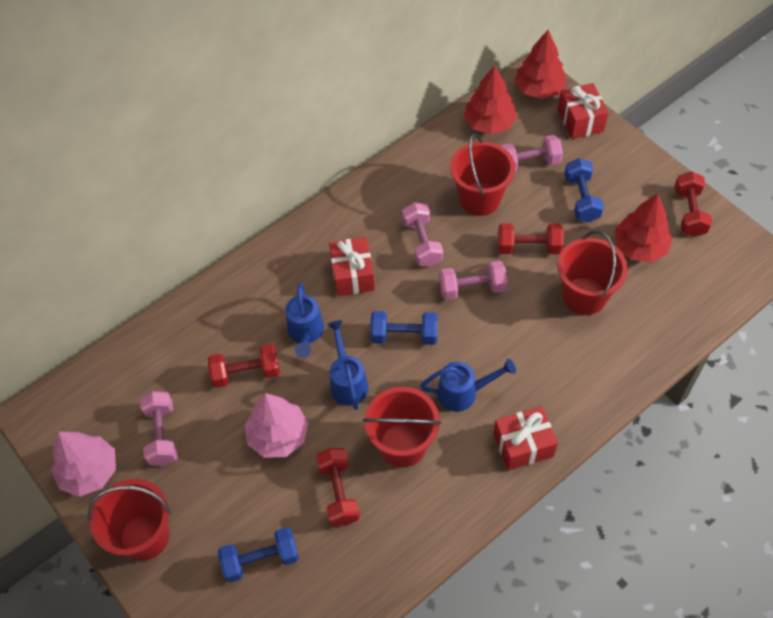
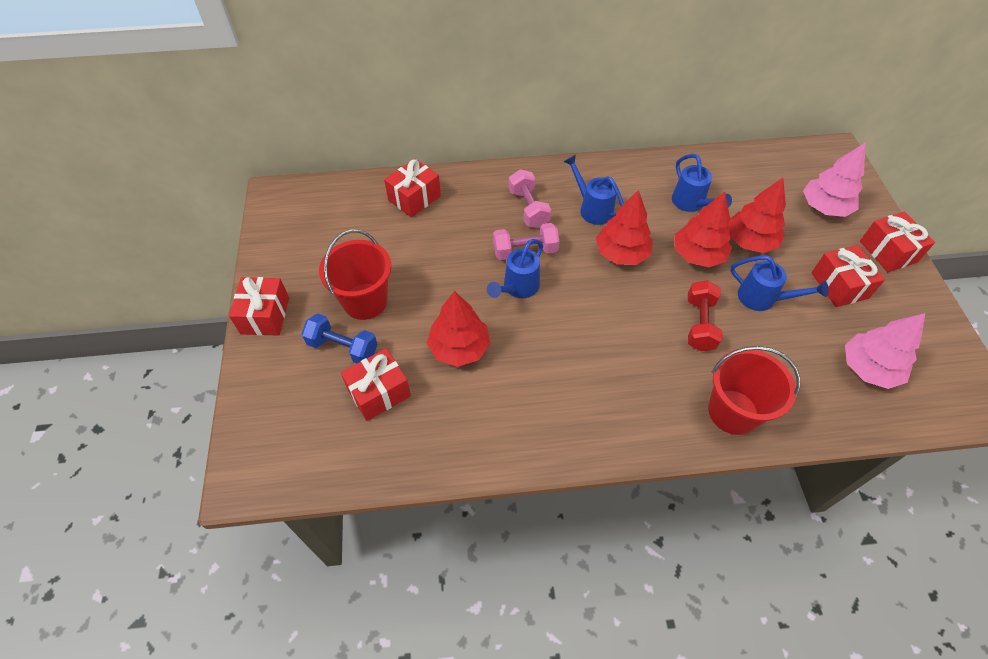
blue dumbbell: 3 -> 1
blue watering can: 3 -> 4
pink dumbbell: 4 -> 2
red bucket: 4 -> 2
red dumbbell: 4 -> 1
red gift: 3 -> 5
red tree: 3 -> 4

